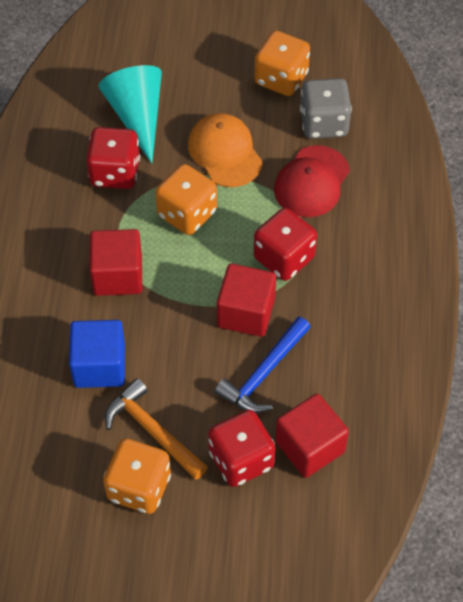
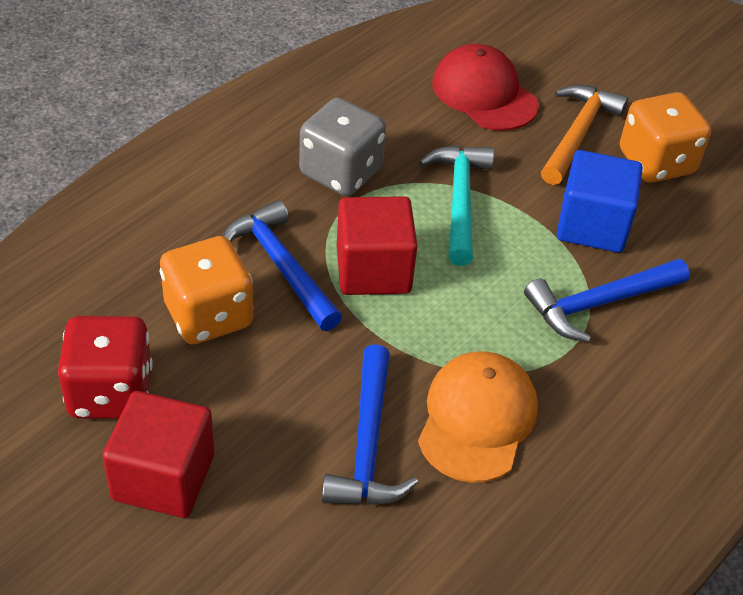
blue hammer: 1 -> 3
orange dice: 3 -> 2
red cube: 3 -> 2
red dice: 3 -> 1
turquoise cone: 1 -> 0
turquoise hammer: 0 -> 1

